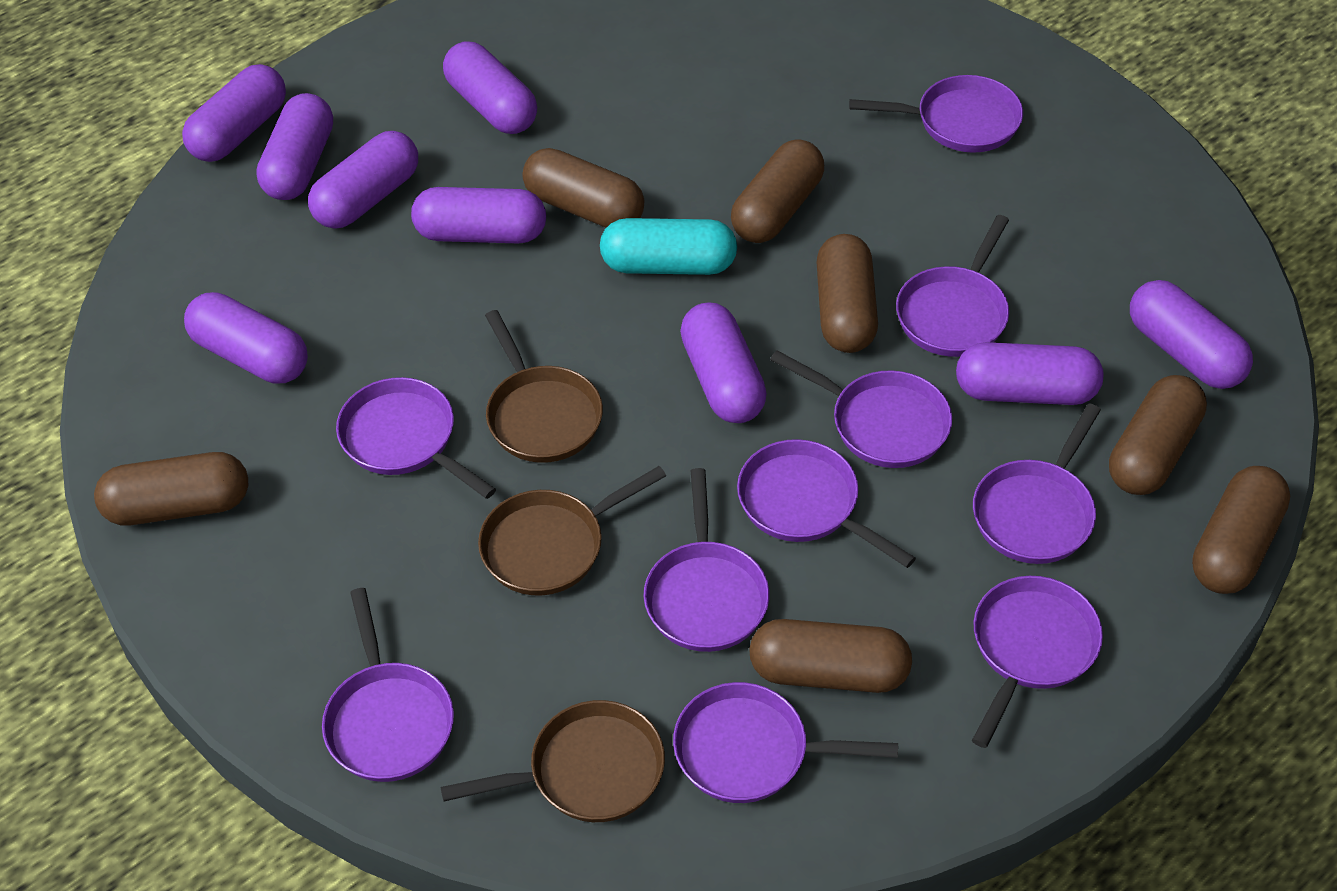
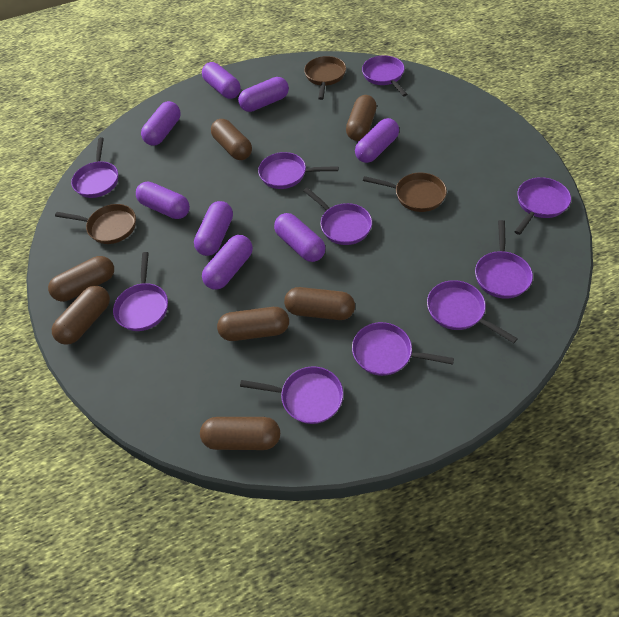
purple capsule: 9 -> 8
turquoise capsule: 1 -> 0

